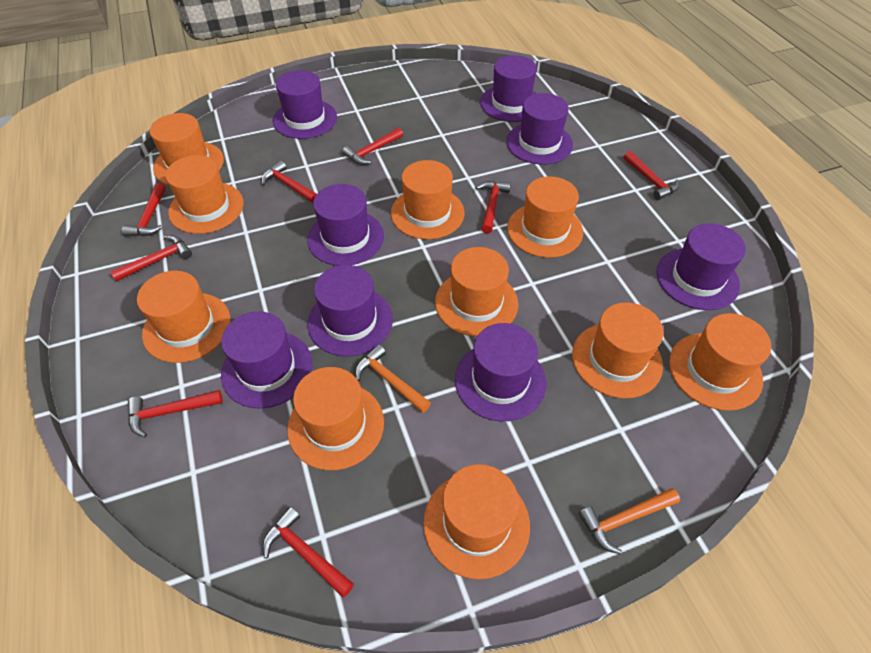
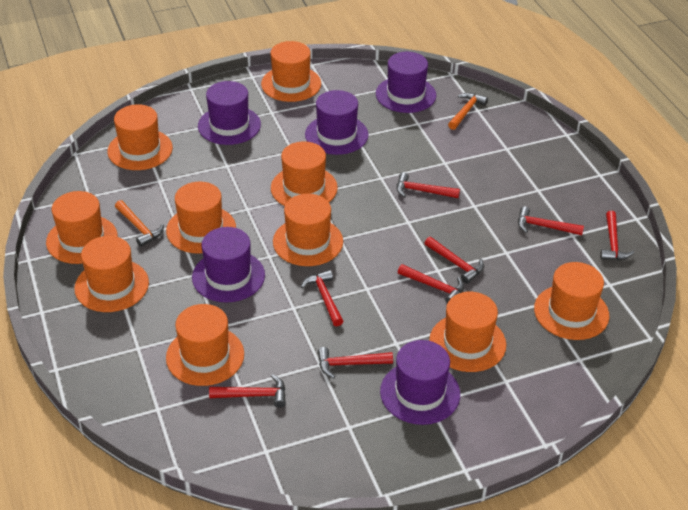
purple hat: 8 -> 5

